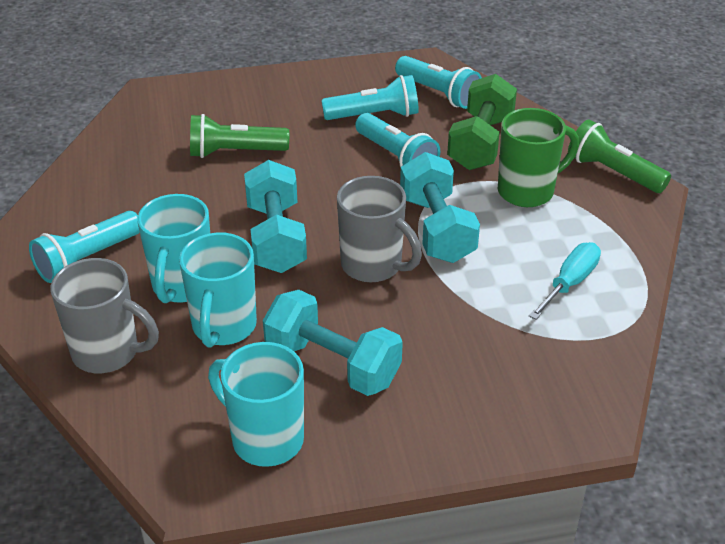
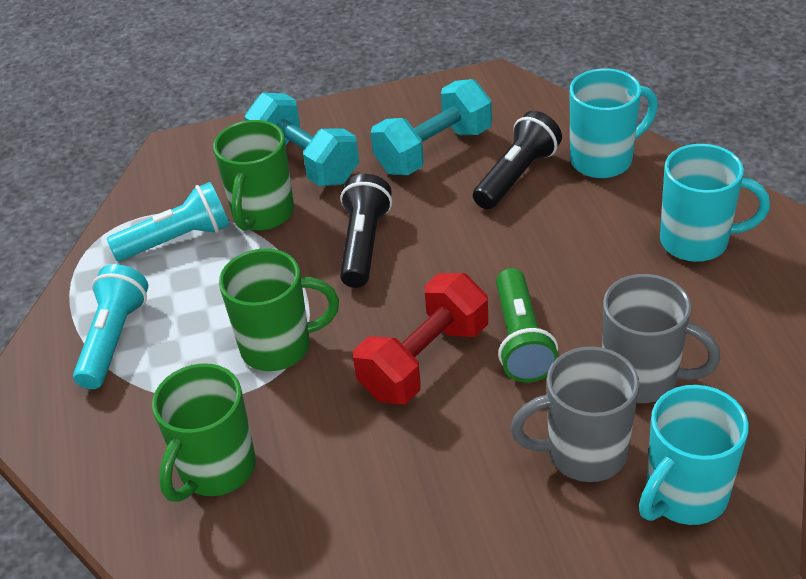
black flashlight: 0 -> 2
green dumbbell: 1 -> 0
green flashlight: 2 -> 1
green mug: 1 -> 3
red dumbbell: 0 -> 1
turquoise dumbbell: 3 -> 2
turquoise flashlight: 4 -> 2
turquoise screwdriver: 1 -> 0

